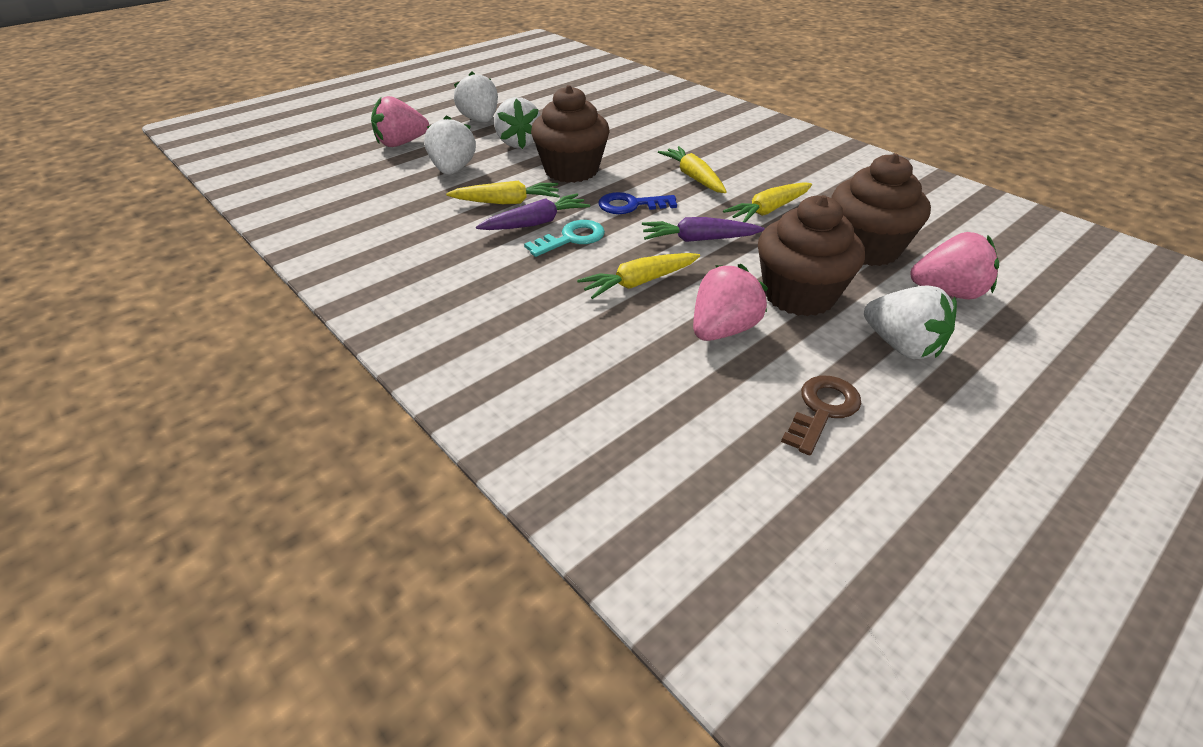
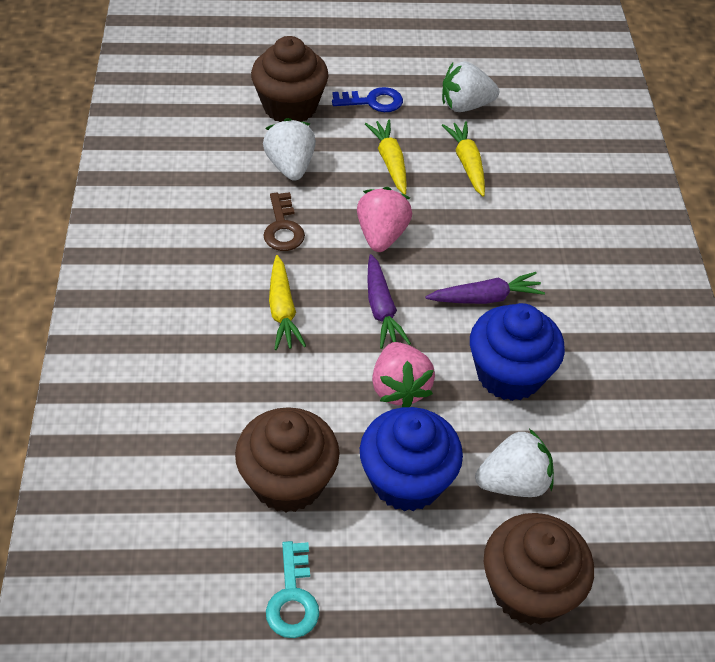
blue cupcake: 0 -> 2
pink strawberry: 3 -> 2
white strawberry: 4 -> 3
yellow carrot: 4 -> 3

